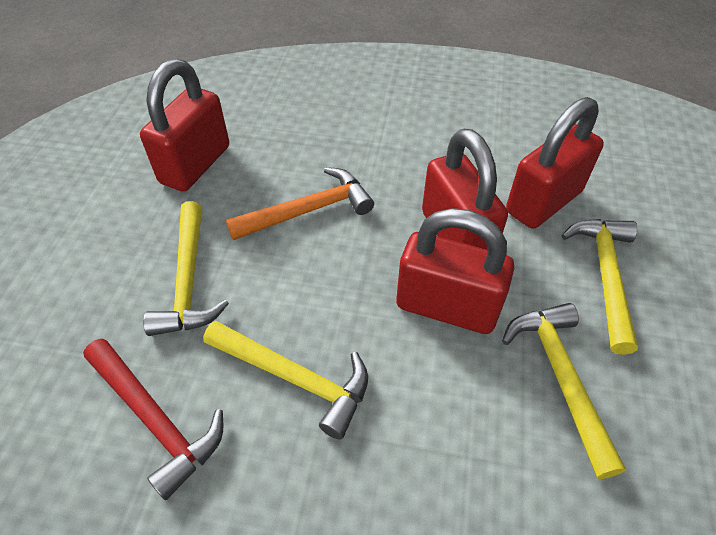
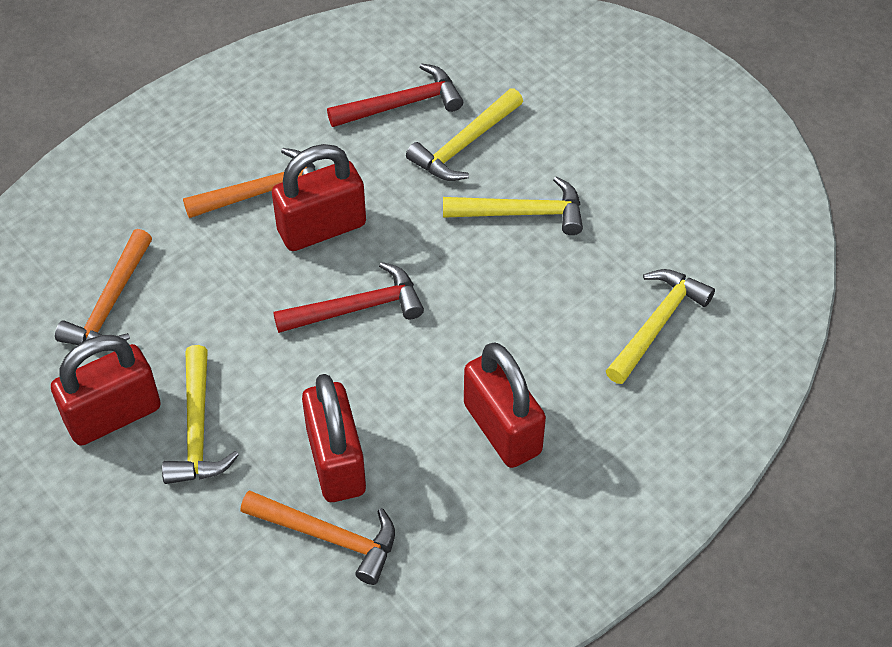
orange hammer: 1 -> 3
red hammer: 1 -> 2

